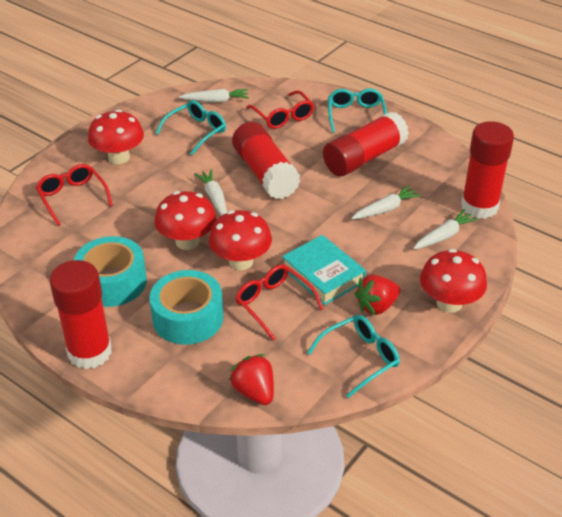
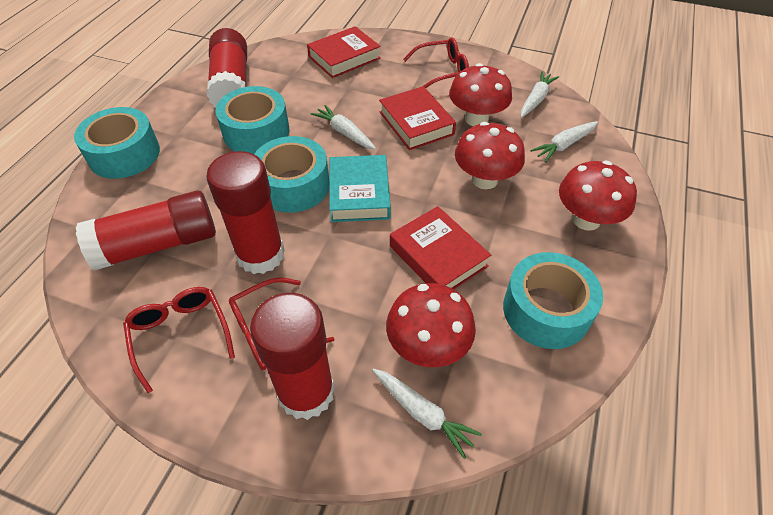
red book: 0 -> 3
red strawberry: 2 -> 0
turquoise glasses: 3 -> 0
turquoise tape: 2 -> 4

